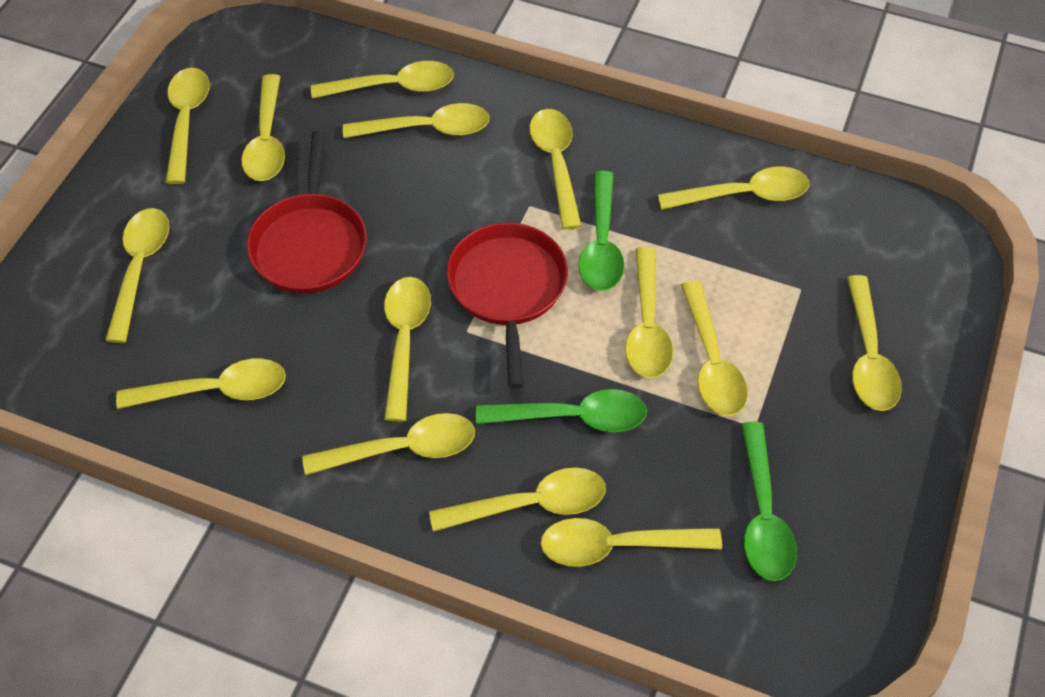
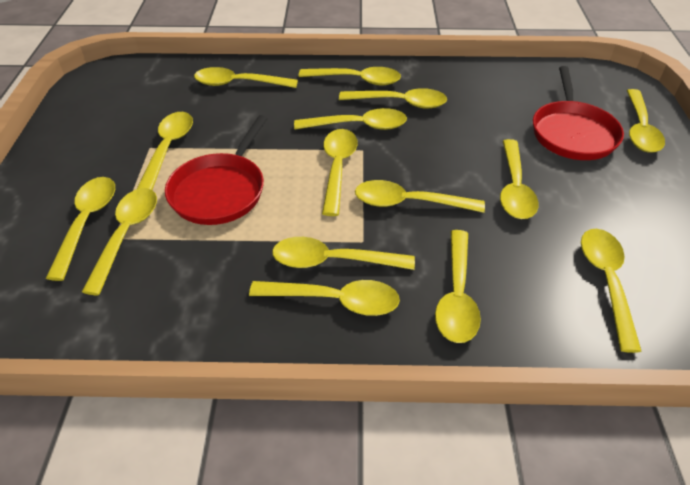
green spoon: 3 -> 0

